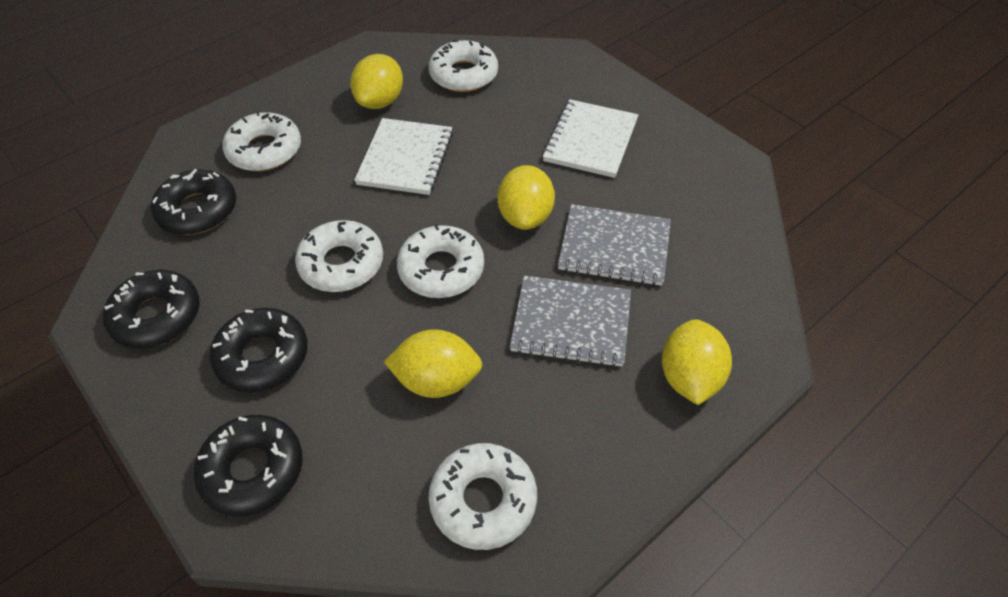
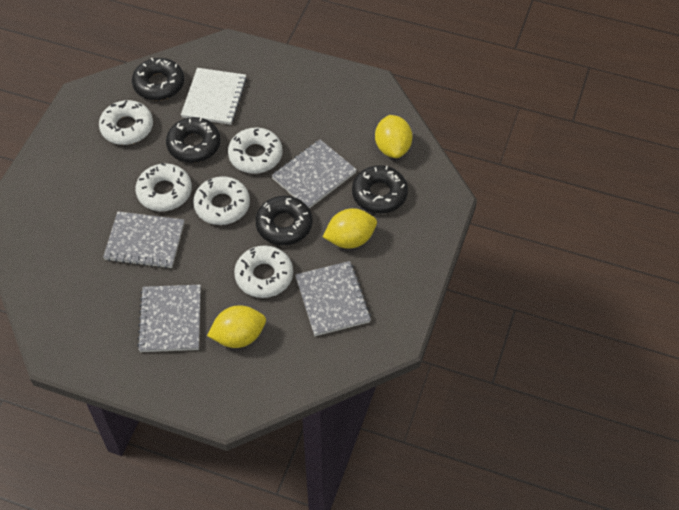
grey notebook: 2 -> 4
white notebook: 2 -> 1
yellow lemon: 4 -> 3

